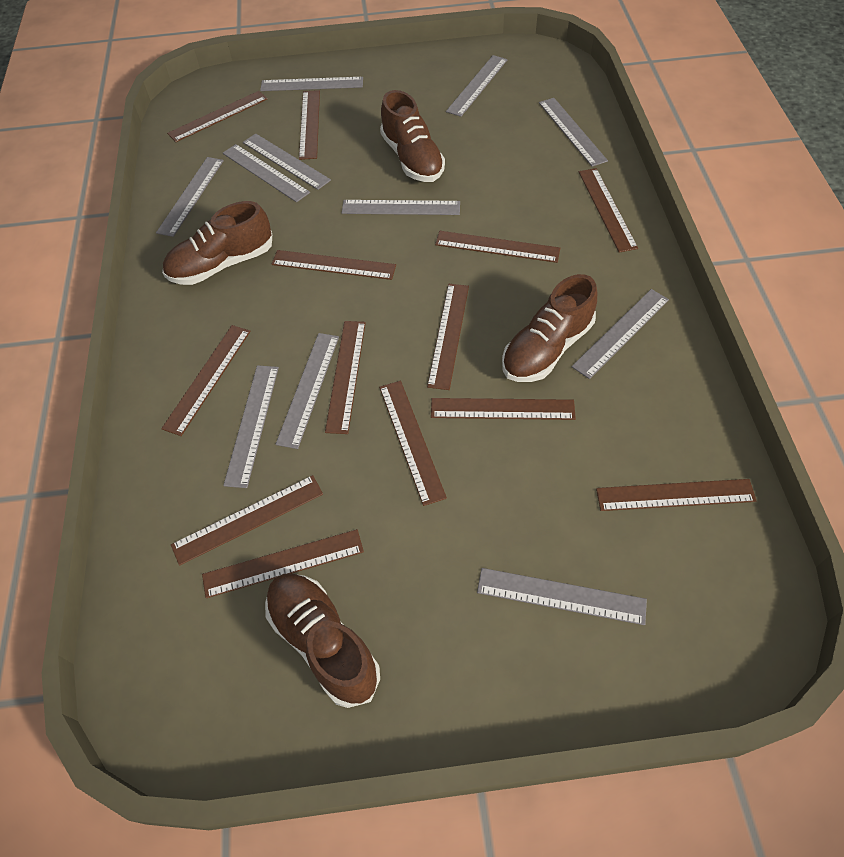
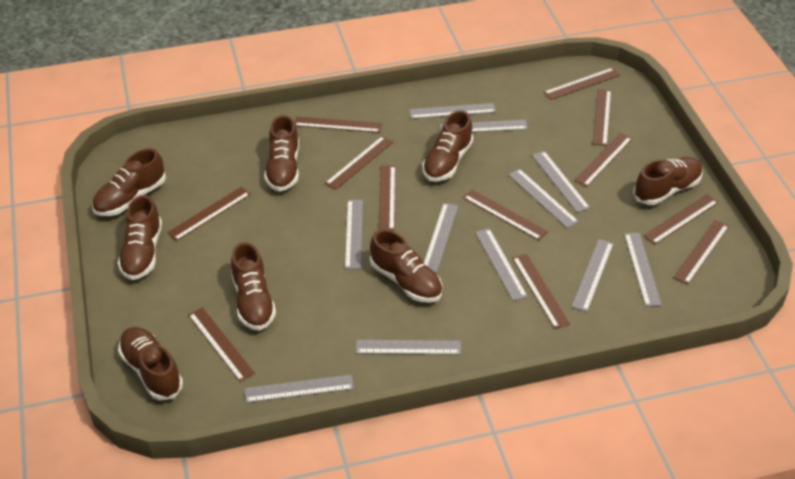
brown ruler: 13 -> 12
brown shoe: 4 -> 8

